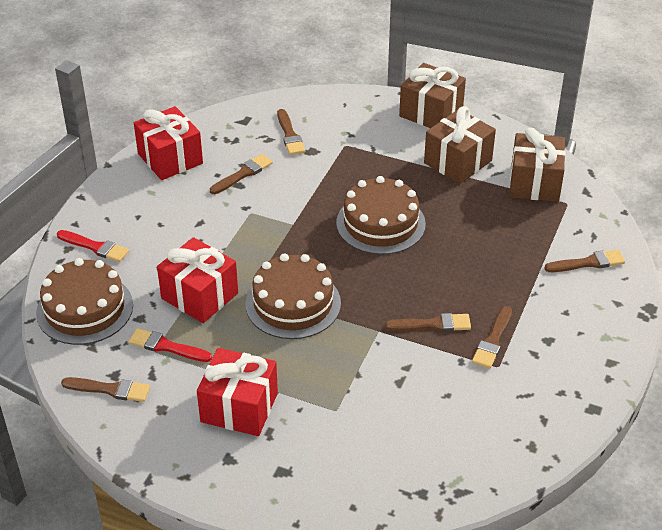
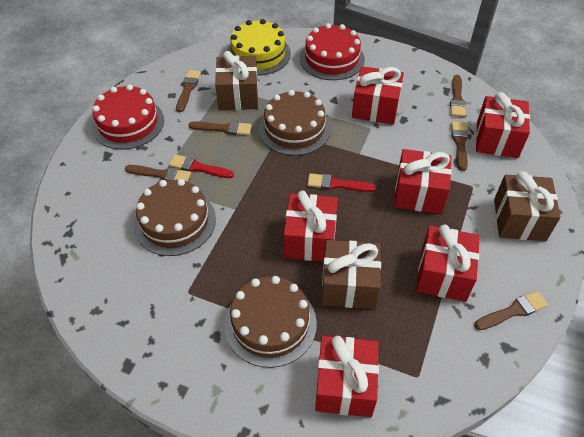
red cake: 0 -> 2
red gift: 3 -> 6
yellow cake: 0 -> 1

